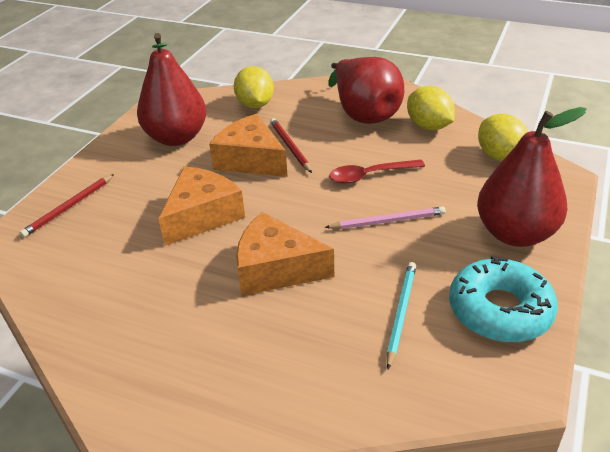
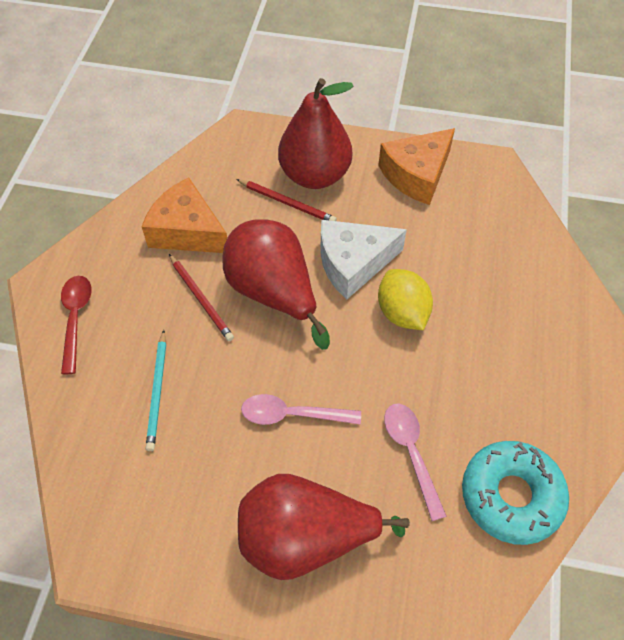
orange cheese: 3 -> 2
pink pencil: 1 -> 0
pink spoon: 0 -> 2
white cheese: 0 -> 1
yellow lemon: 3 -> 1

